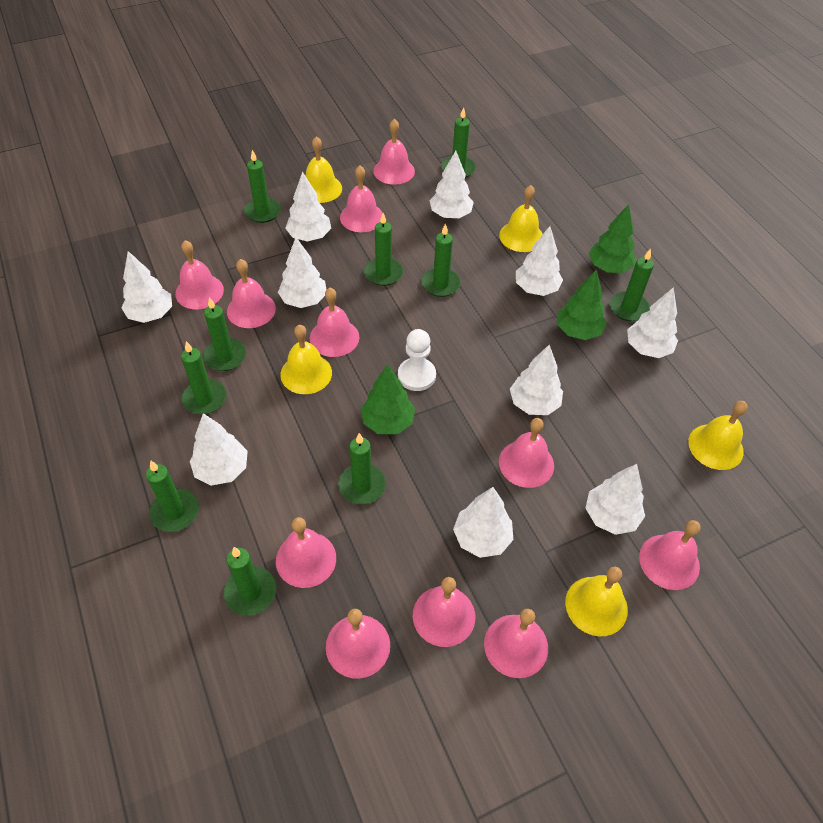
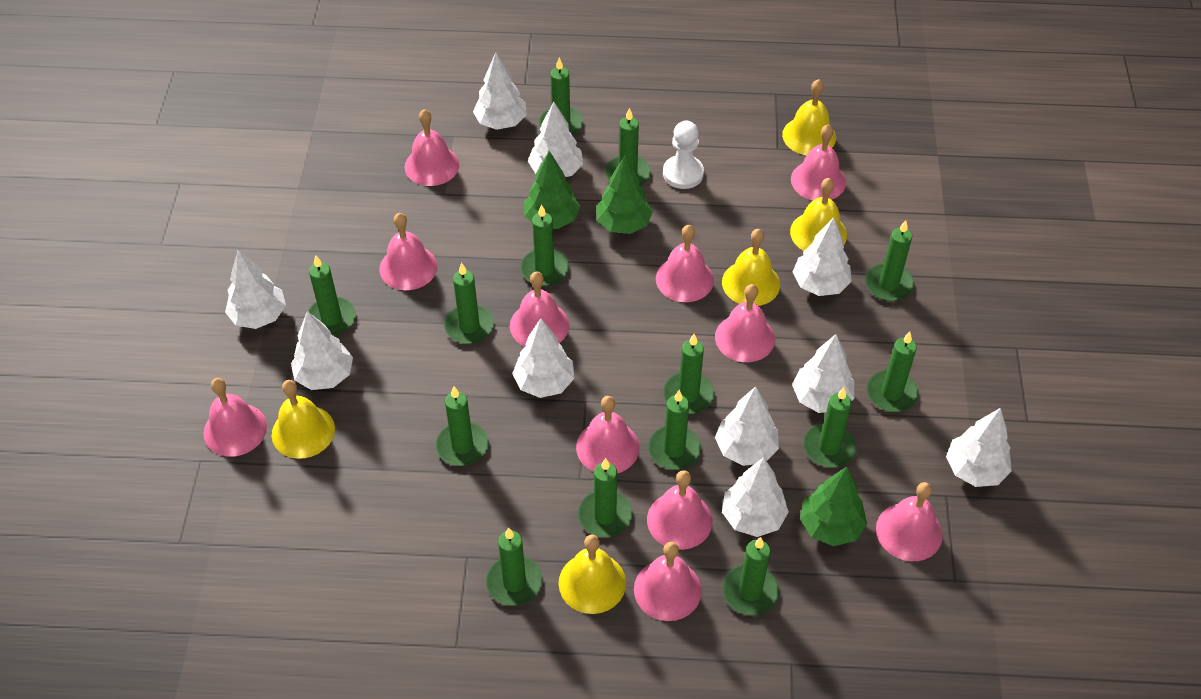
green candle: 10 -> 14

